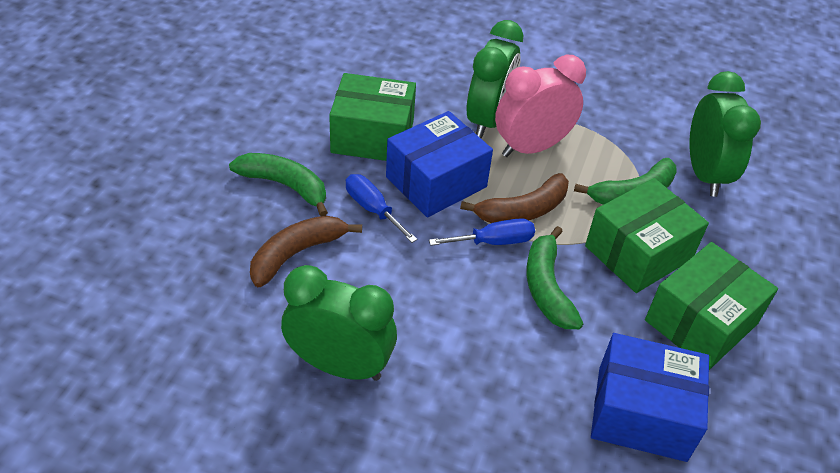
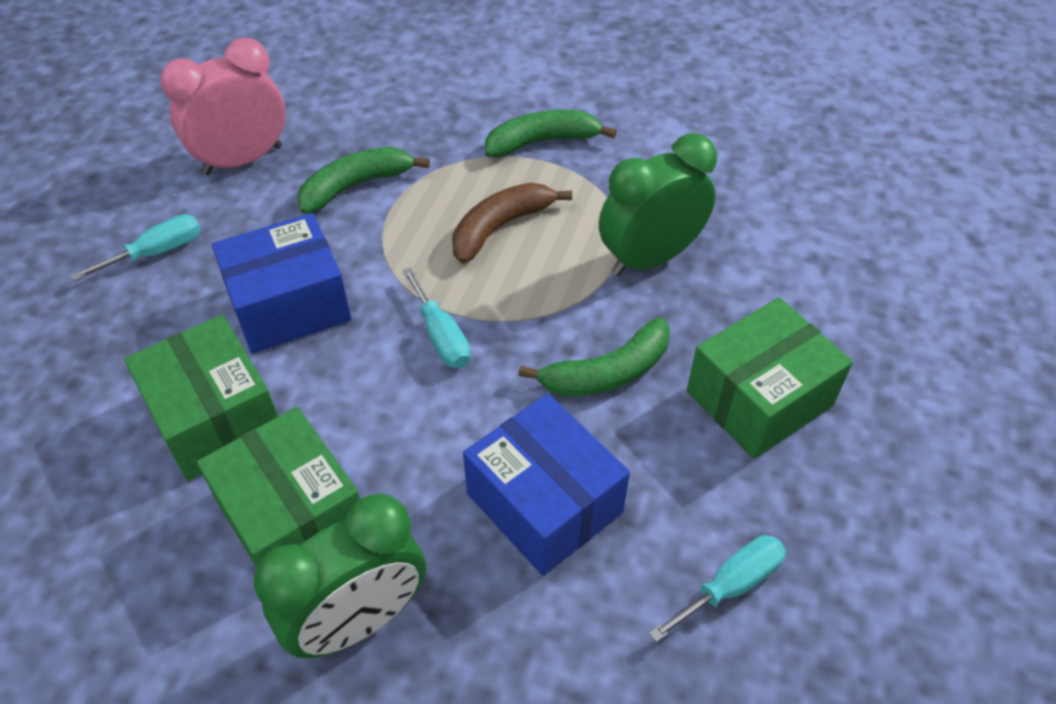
blue screwdriver: 2 -> 0
brown banana: 2 -> 1
green clock: 3 -> 2
turquoise screwdriver: 0 -> 3

